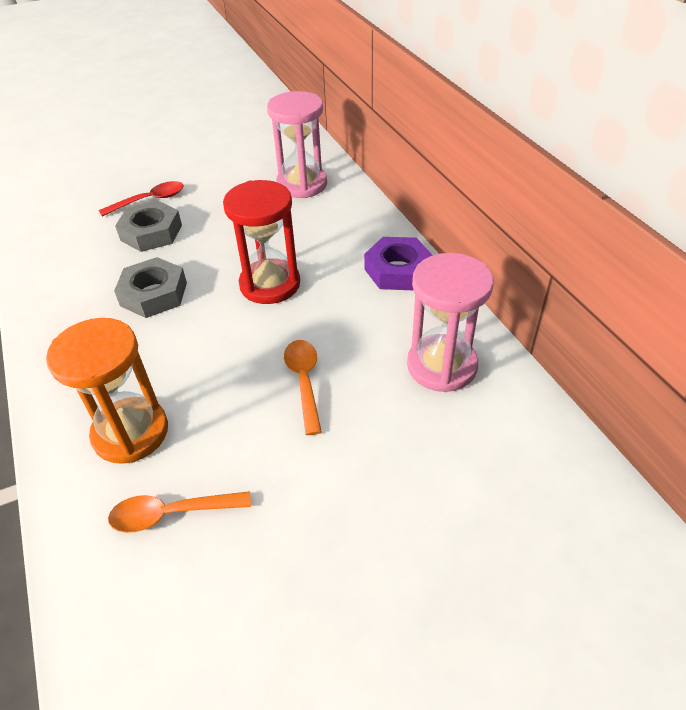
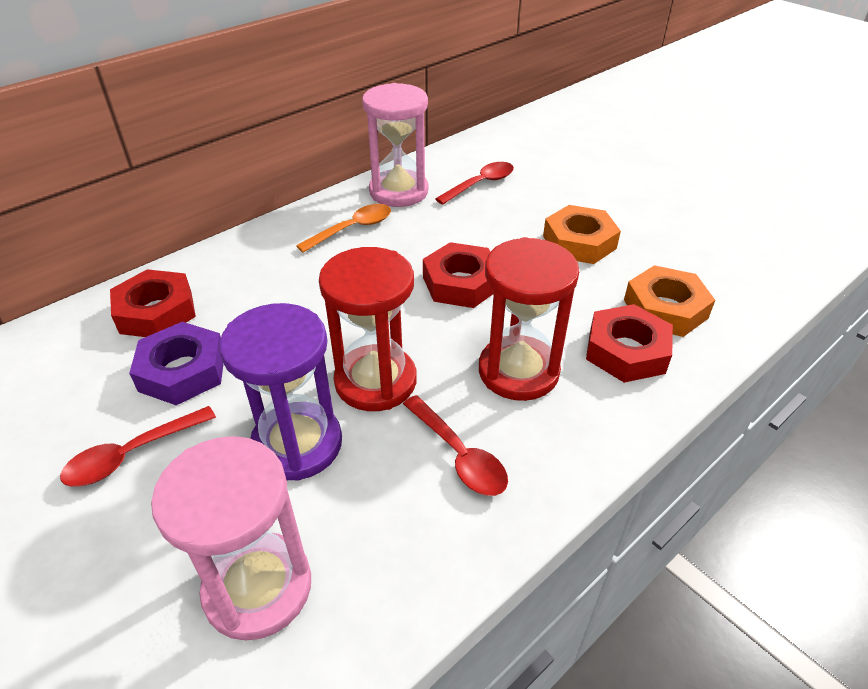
grey nut: 2 -> 0
orange hourglass: 1 -> 0
orange nut: 0 -> 2
orange spoon: 2 -> 1
purple hourglass: 0 -> 1
red hourglass: 1 -> 2
red nut: 0 -> 3
red spoon: 1 -> 3

